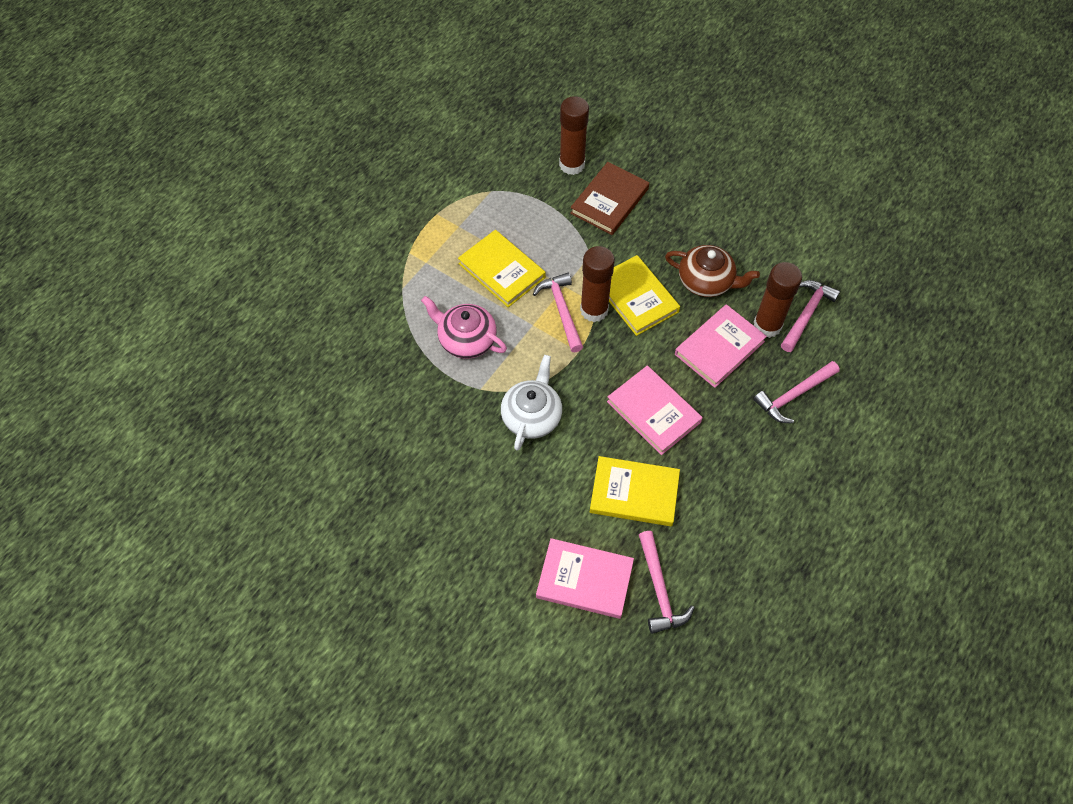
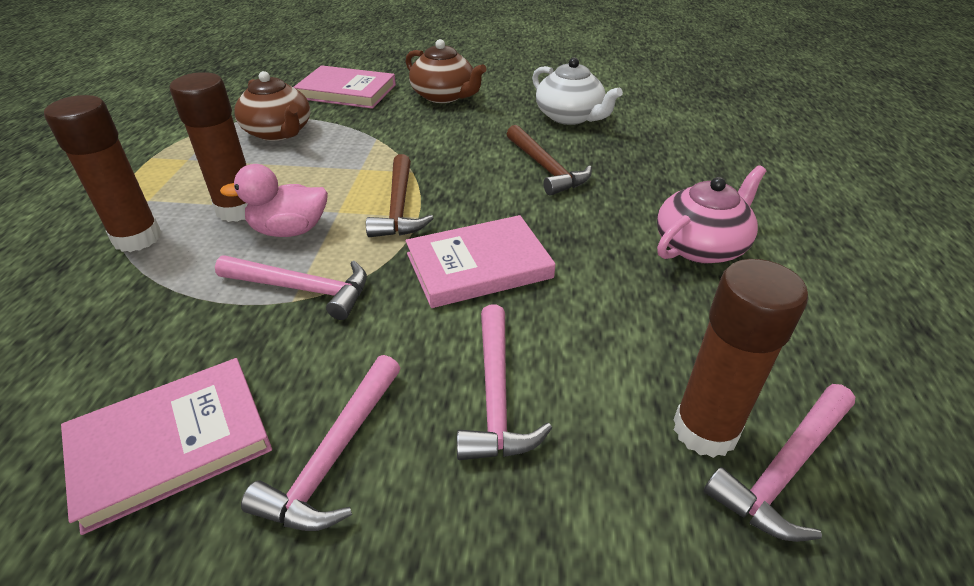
brown book: 1 -> 0
brown hammer: 0 -> 2
brown teapot: 1 -> 2
pink duck: 0 -> 1
yellow book: 3 -> 0

